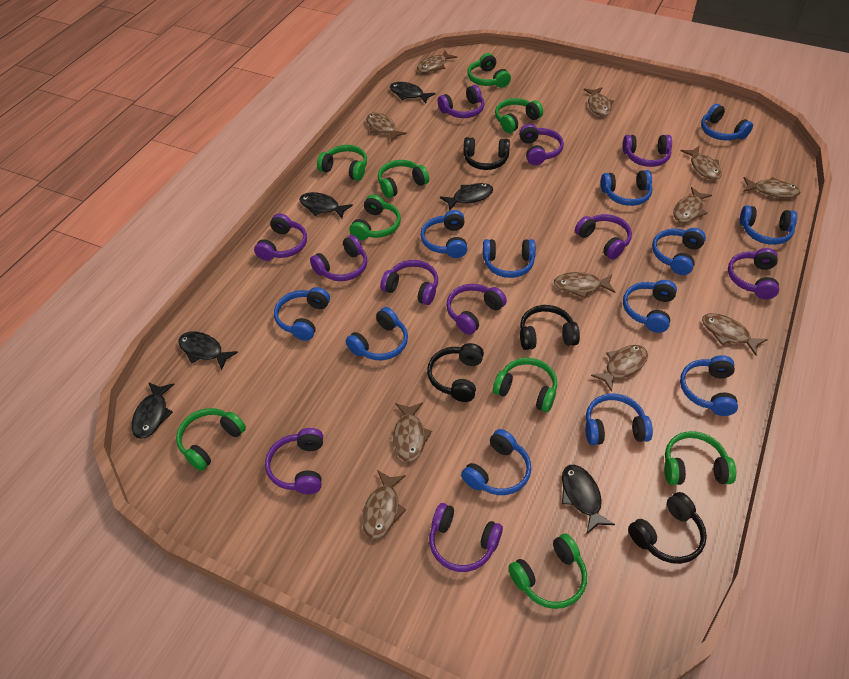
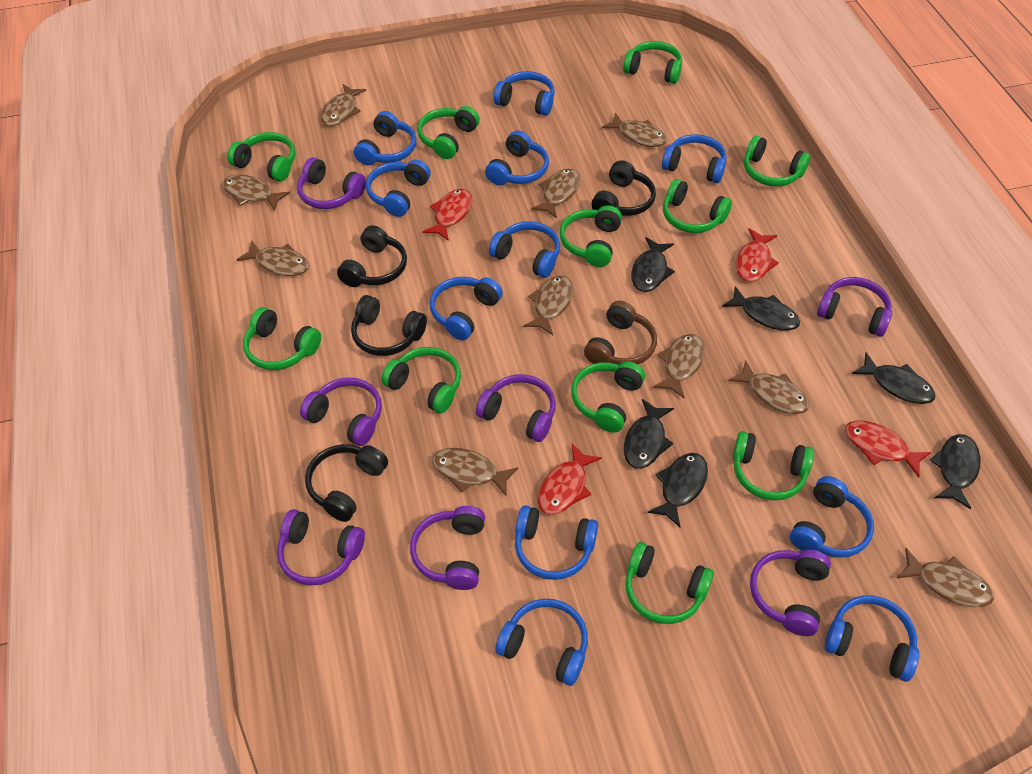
blue headphones: 12 -> 11
brown fish: 11 -> 10
brown headphones: 0 -> 1
green headphones: 9 -> 11
purple headphones: 11 -> 7
red fish: 0 -> 4

